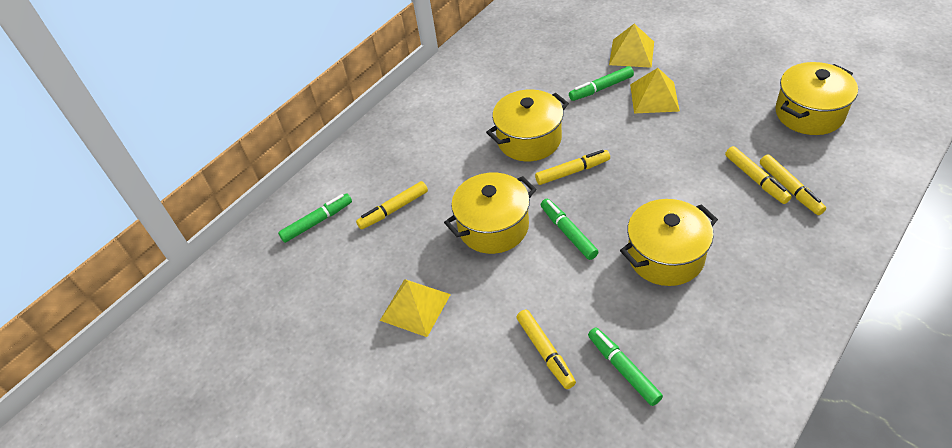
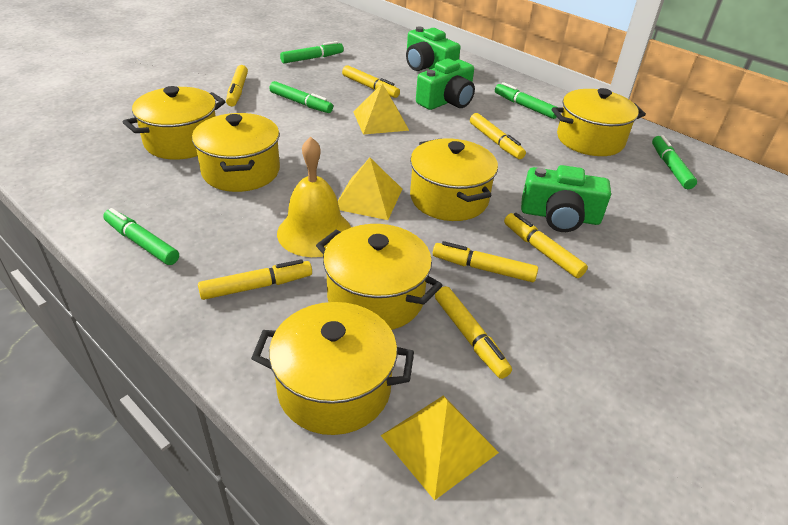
green camera: 0 -> 3
green marker: 4 -> 5
yellow bell: 0 -> 1
yellow marker: 5 -> 7
yellow pot: 4 -> 6

